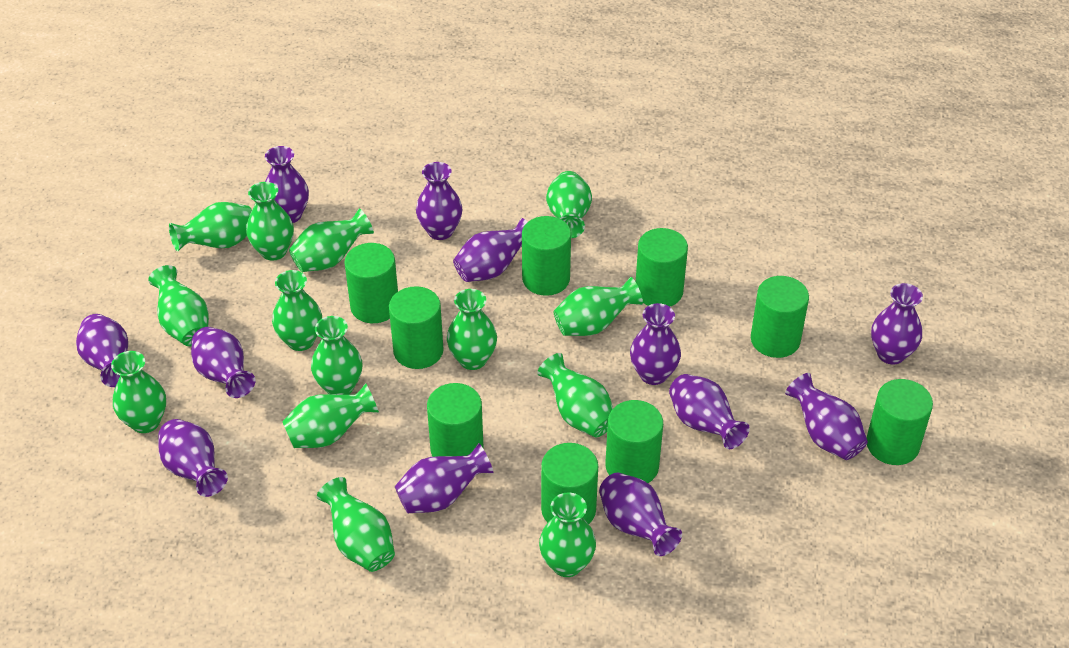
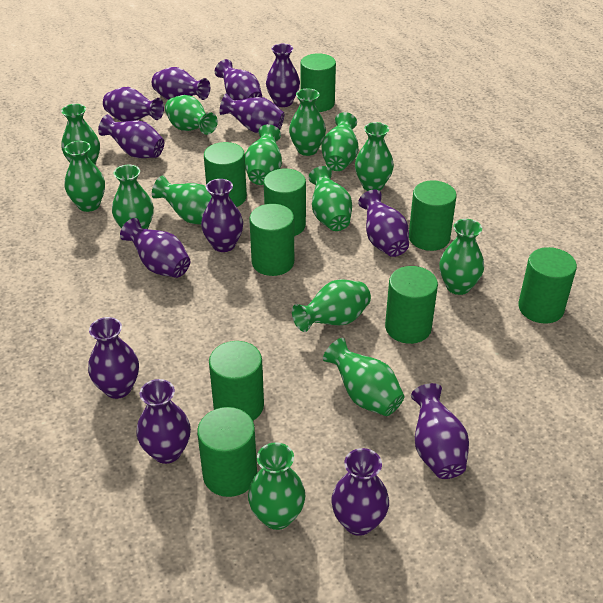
purple vase: 12 -> 13

